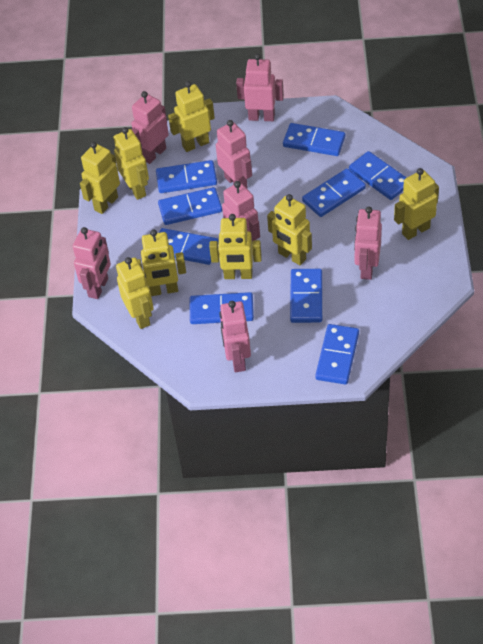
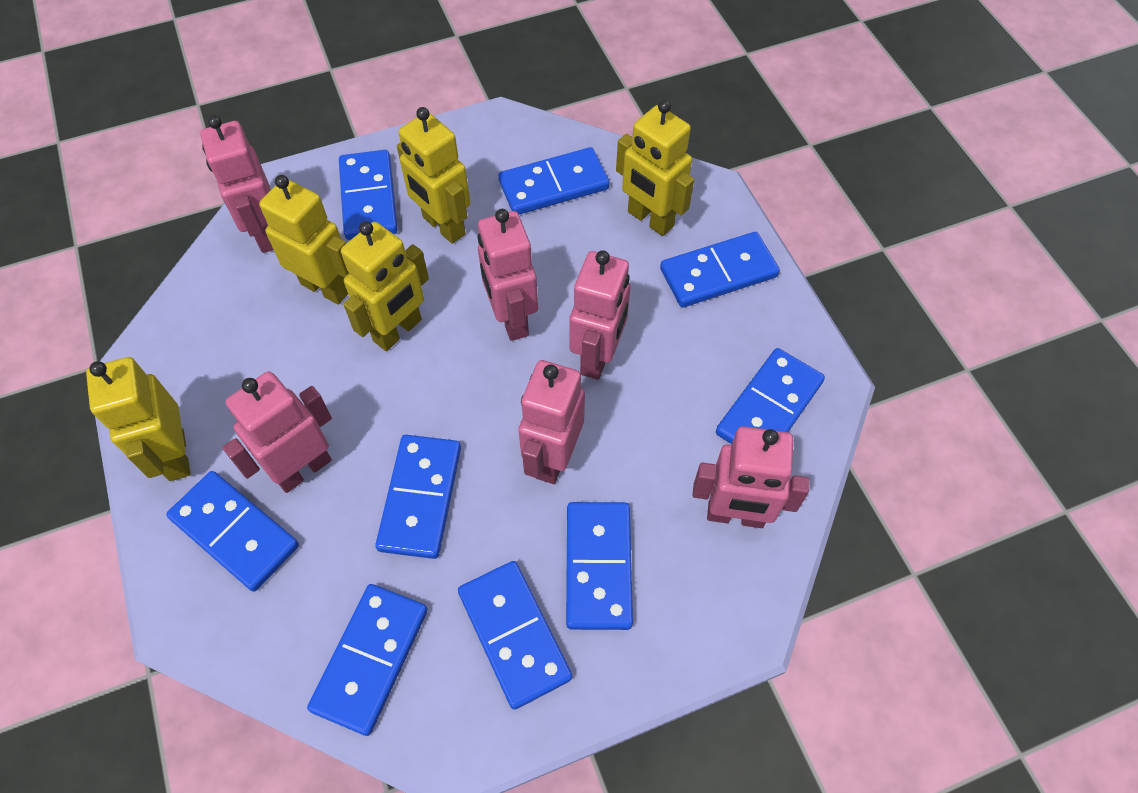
pink robot: 7 -> 6
yellow robot: 8 -> 5

